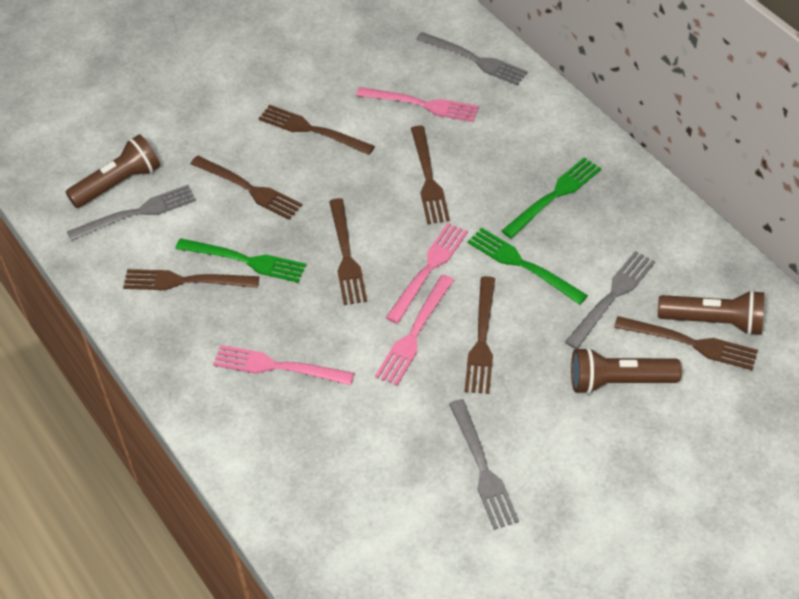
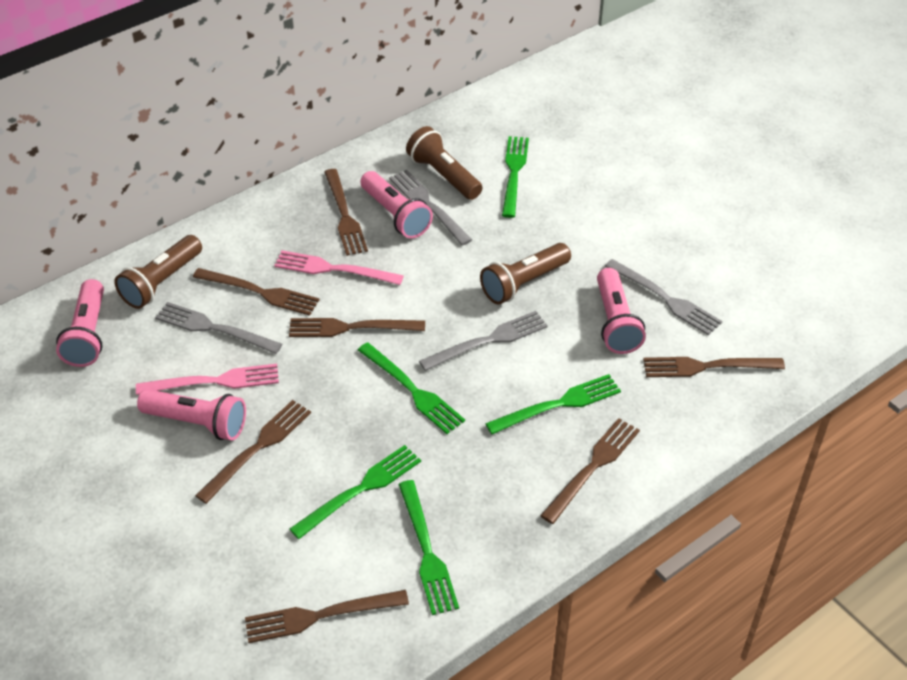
green fork: 3 -> 5
pink flashlight: 0 -> 4
pink fork: 4 -> 2

